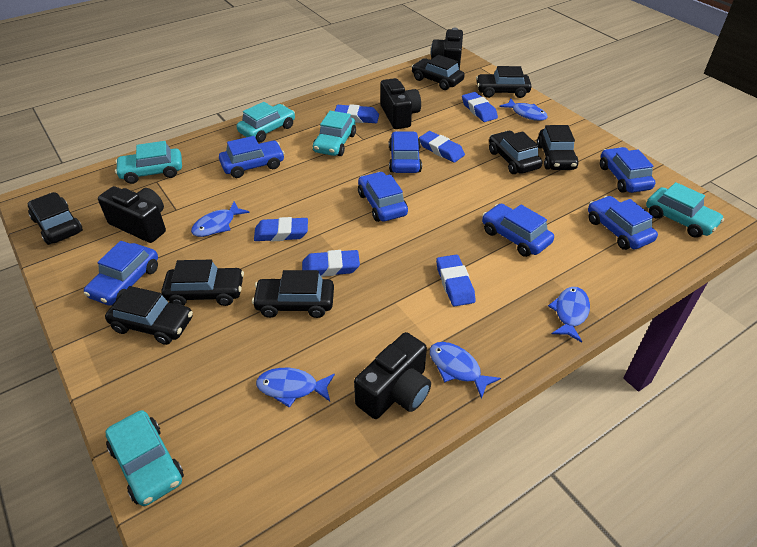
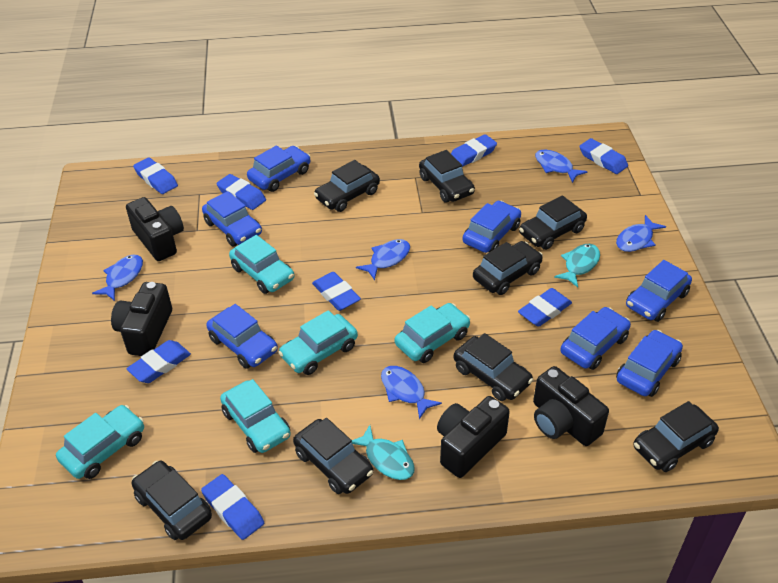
blue eraser: 6 -> 8
turquoise fish: 0 -> 2

